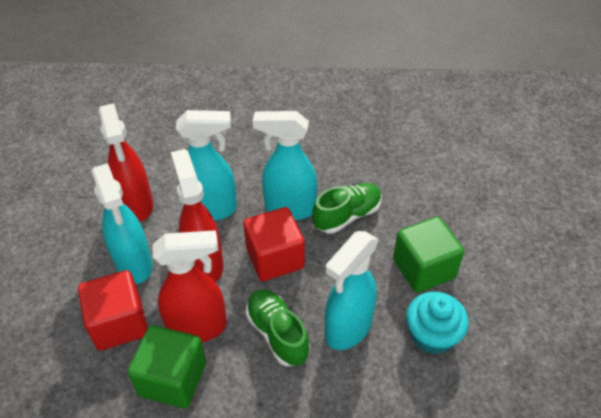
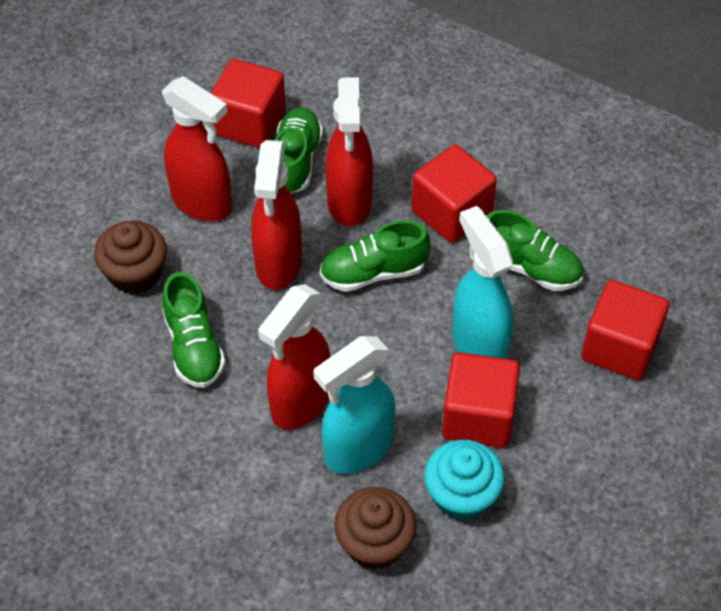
brown cupcake: 0 -> 2
green cube: 2 -> 0
green shoe: 2 -> 4
red cube: 2 -> 4
red spray bottle: 3 -> 4
turquoise spray bottle: 4 -> 2

